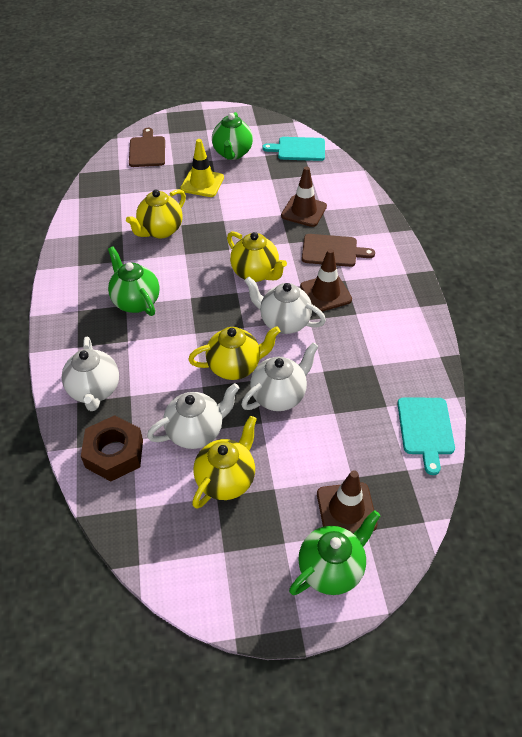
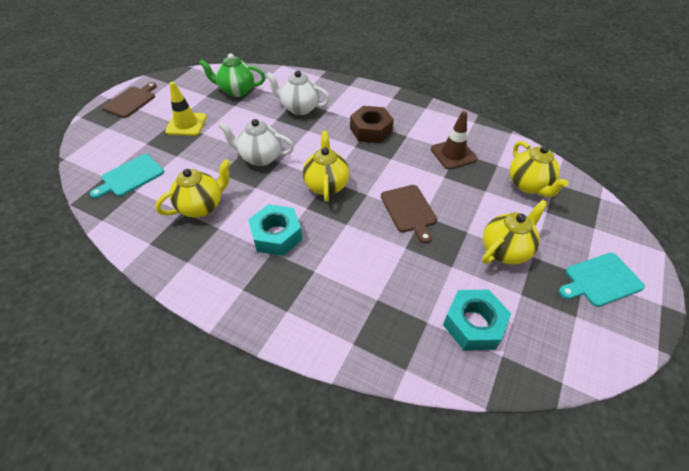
brown traffic cone: 3 -> 1
green teapot: 3 -> 1
turquoise nut: 0 -> 2
white teapot: 4 -> 2

